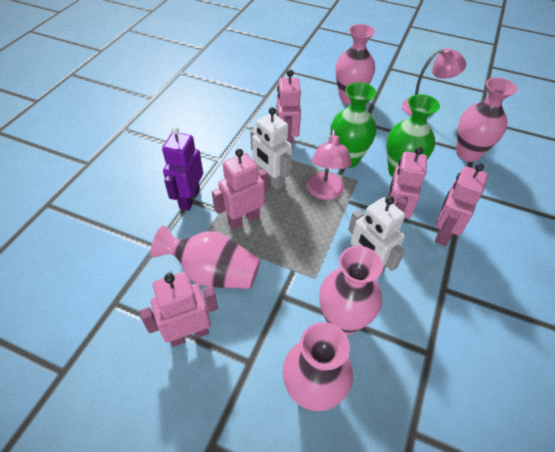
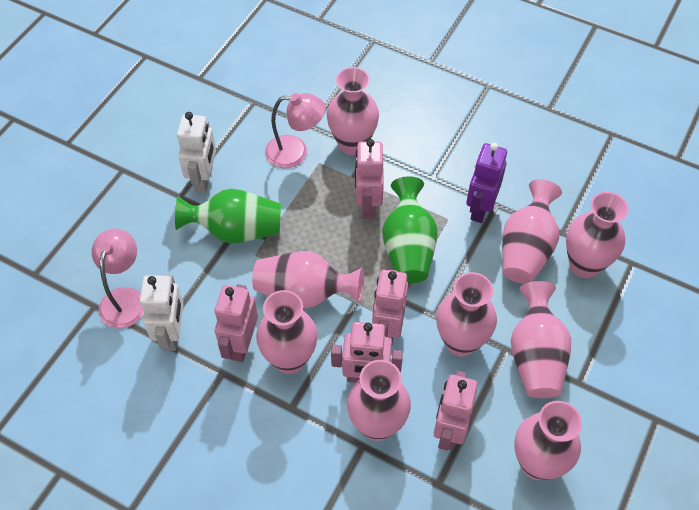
pink vase: 5 -> 9

